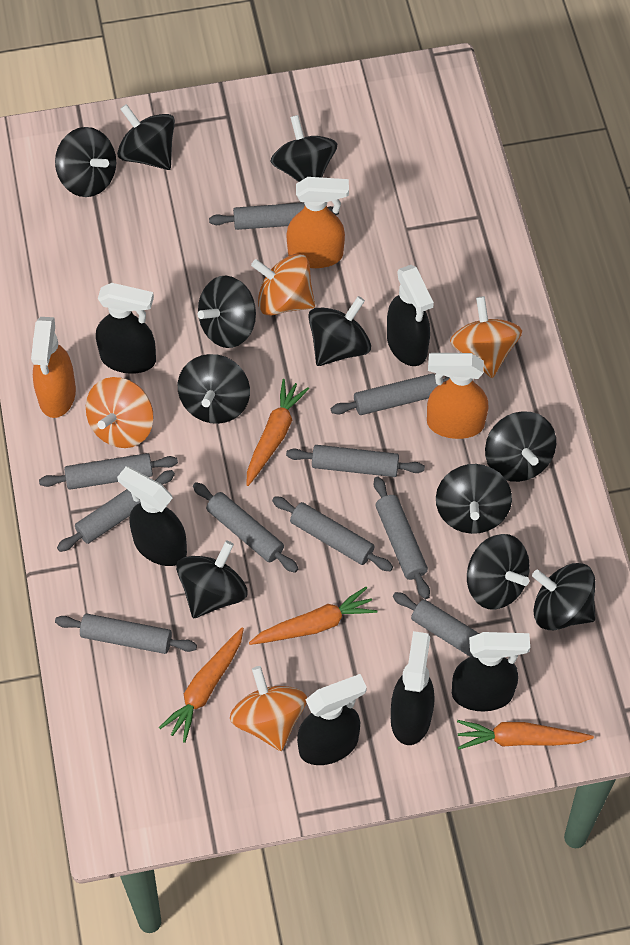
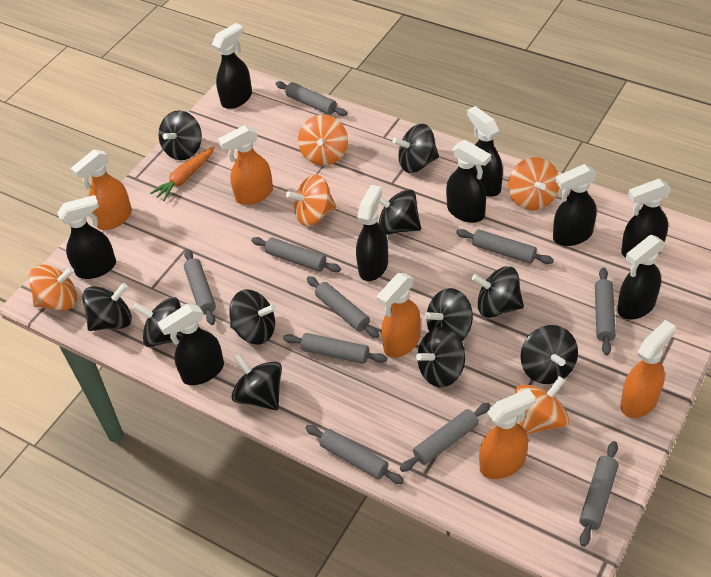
black spray bottle: 6 -> 9
orange carrot: 4 -> 1
orange spinning top: 4 -> 5
orange spray bottle: 3 -> 5

